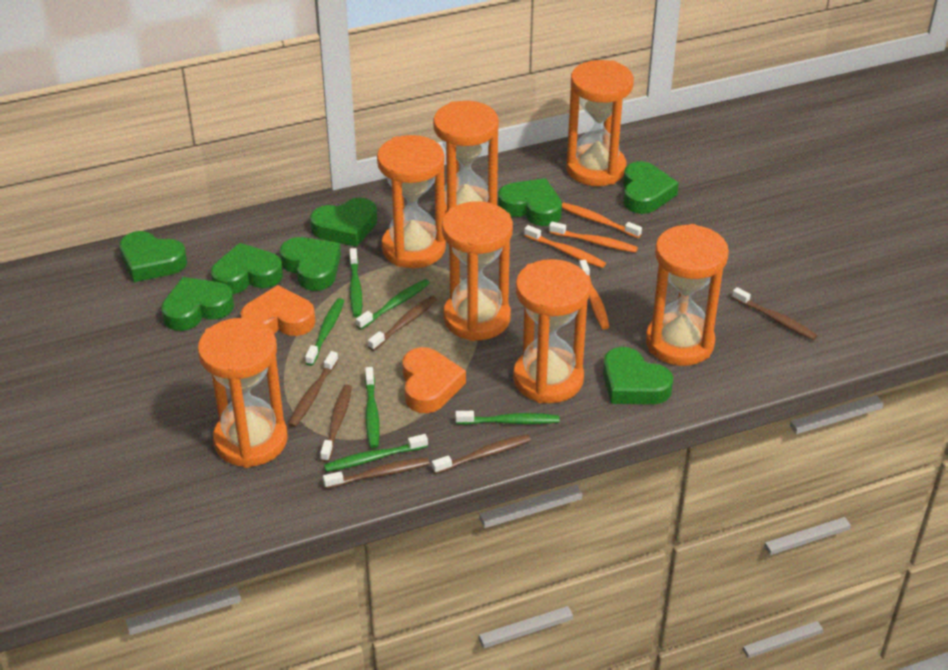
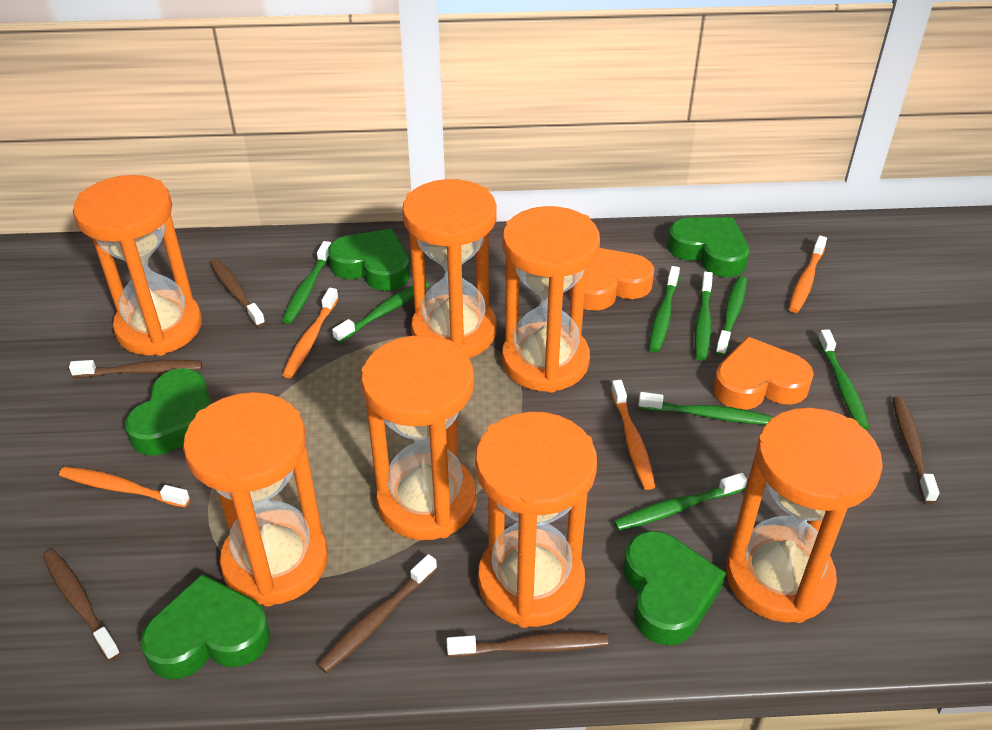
green heart: 8 -> 5
green toothbrush: 6 -> 8

